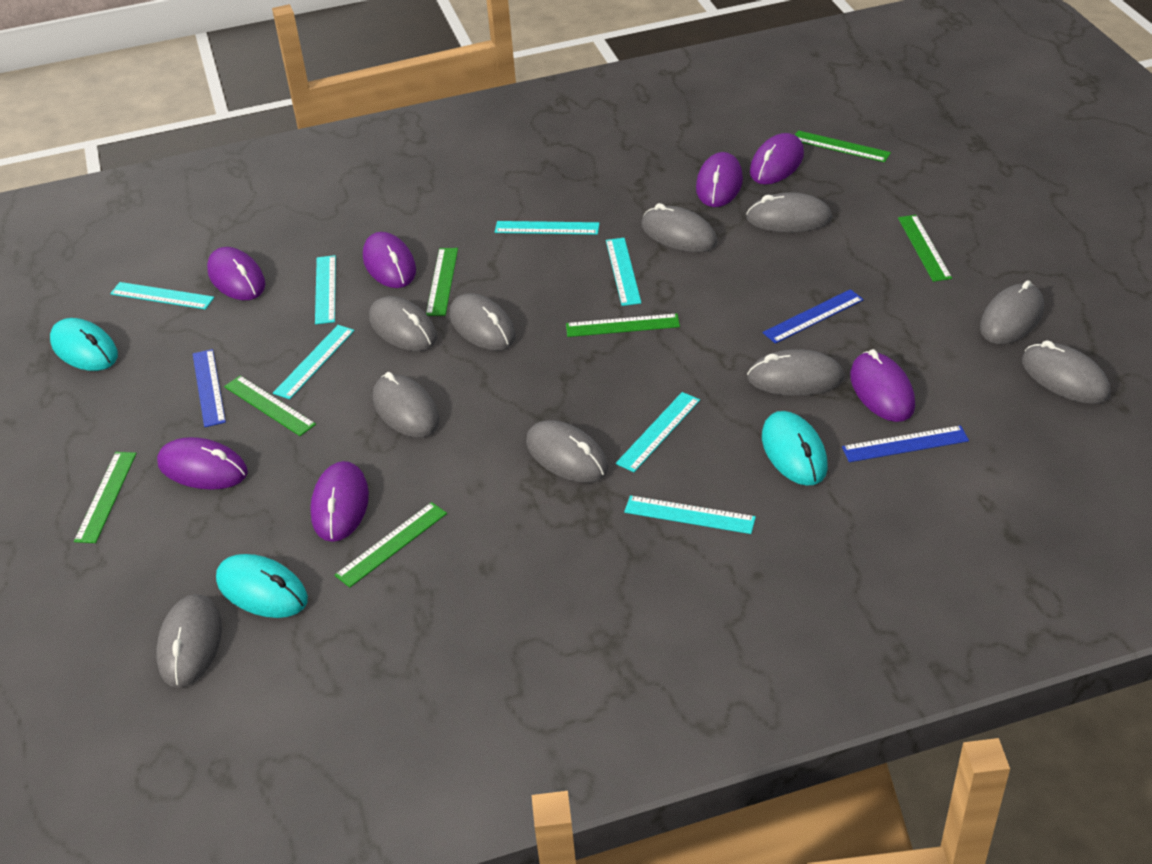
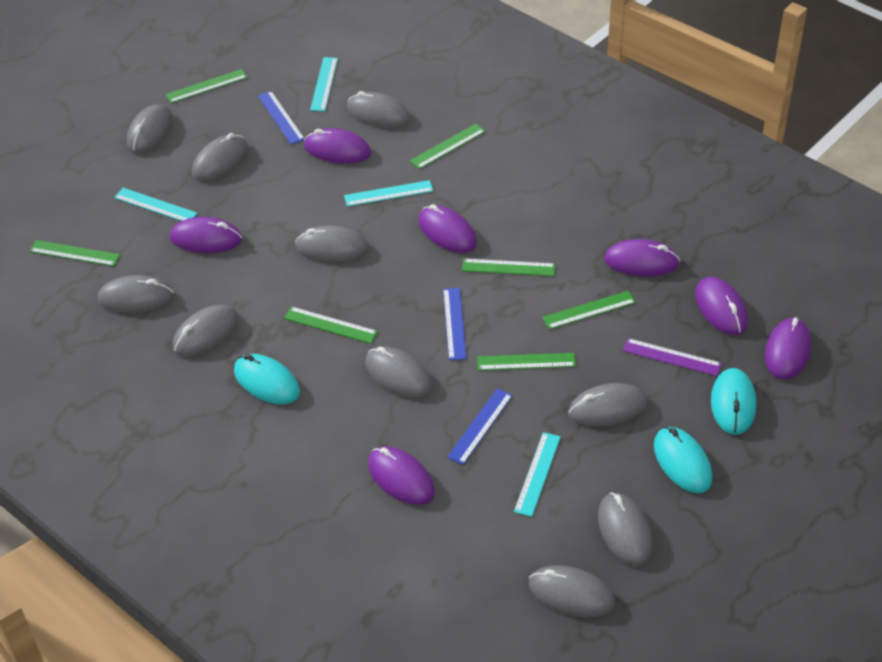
purple ruler: 0 -> 1
turquoise ruler: 7 -> 4

